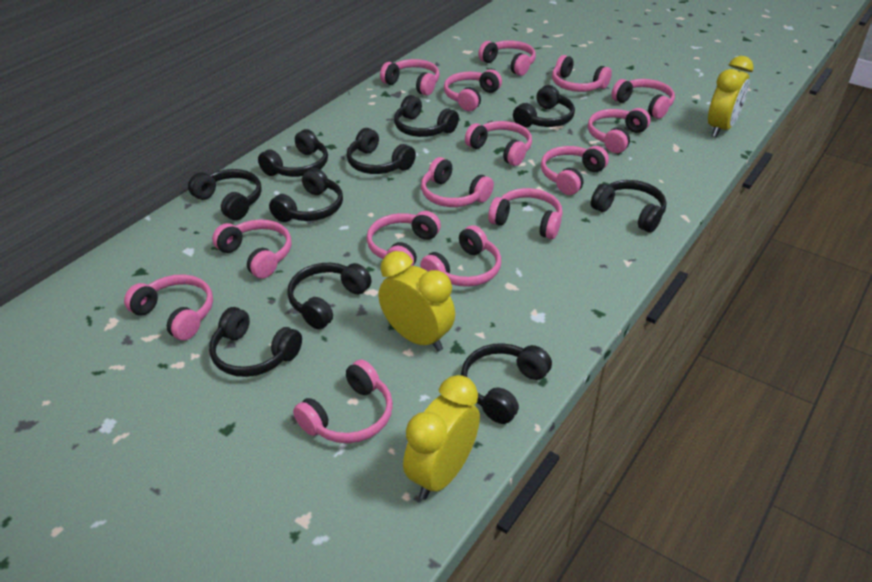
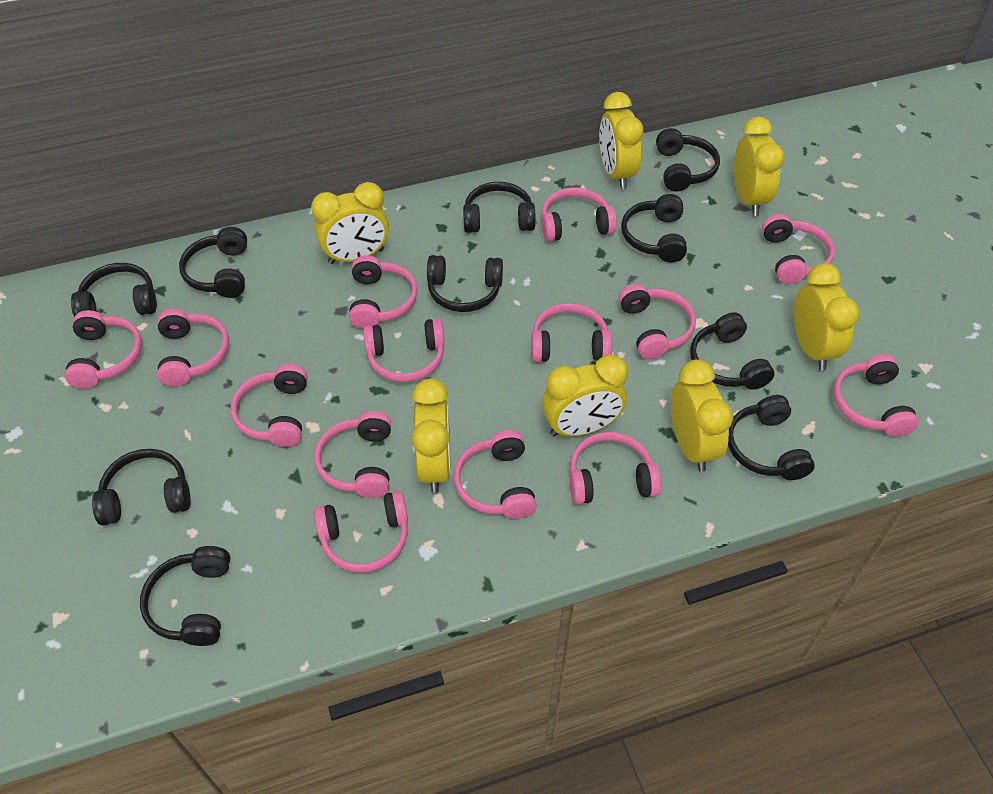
pink headphones: 15 -> 14
yellow clock: 3 -> 7

